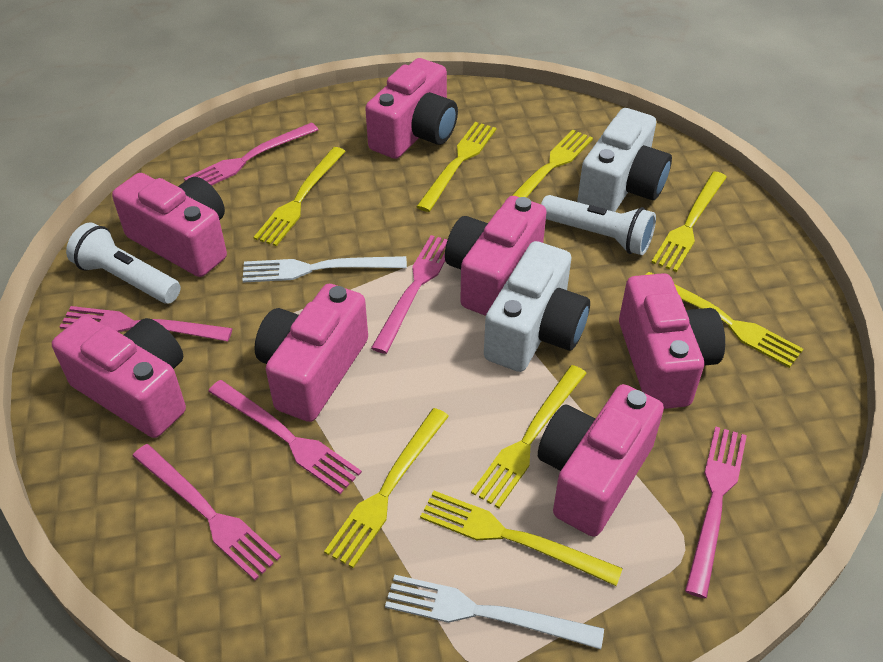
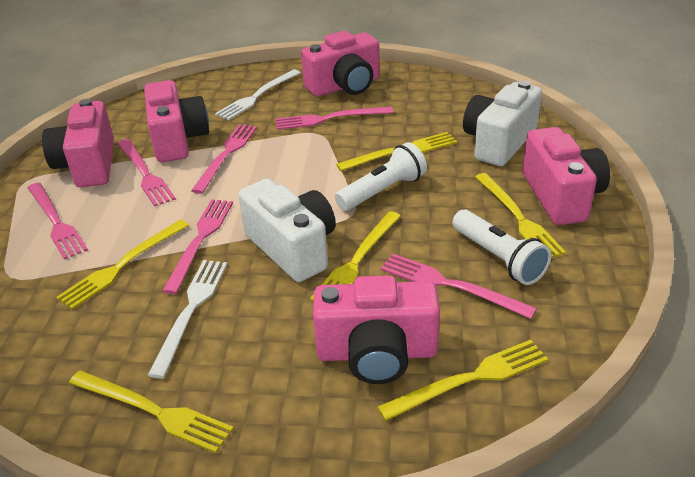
pink camera: 7 -> 5
yellow fork: 8 -> 6

